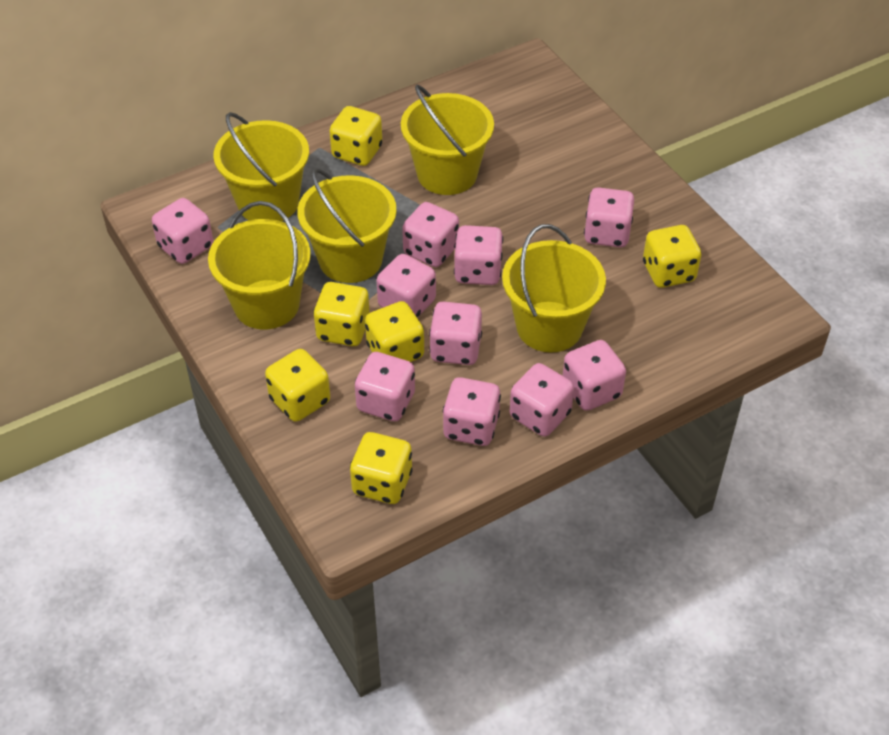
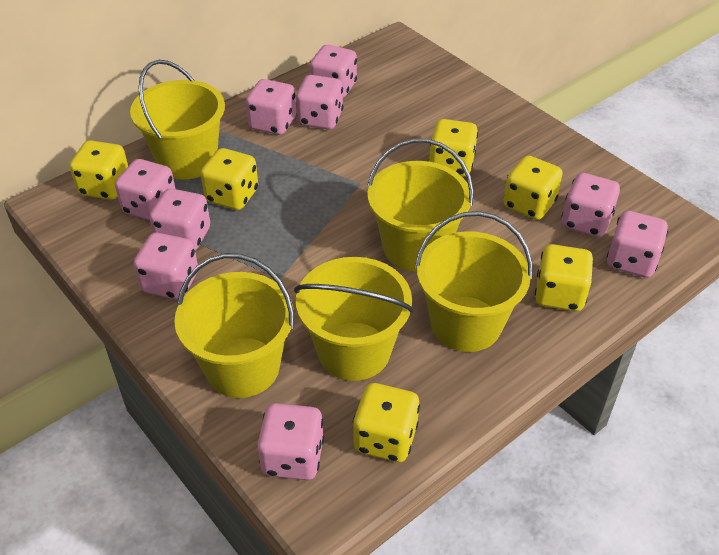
pink dice: 10 -> 9

